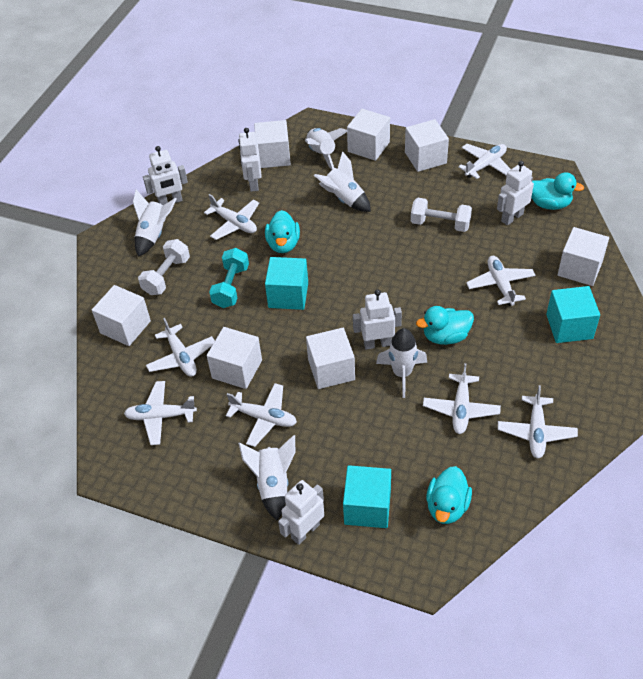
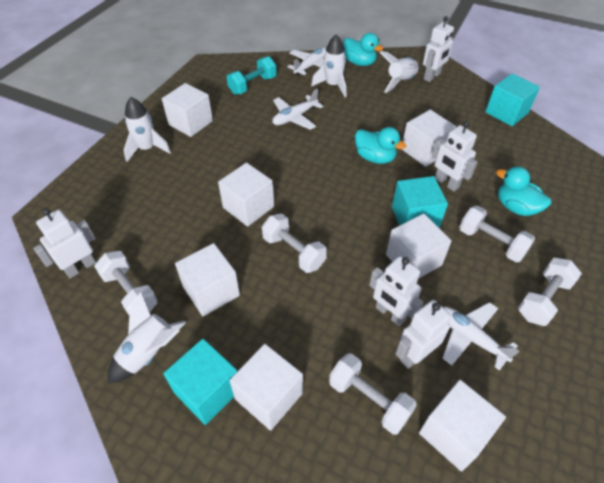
turquoise duck: 4 -> 3
white dumbbell: 2 -> 5
white plane: 8 -> 3
white rocket: 5 -> 4

